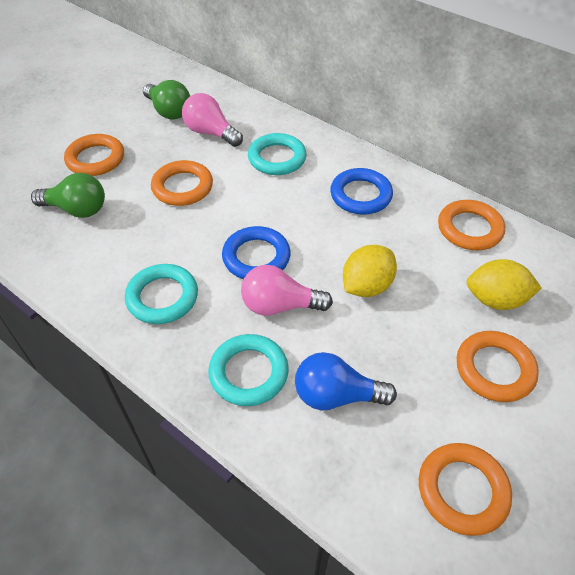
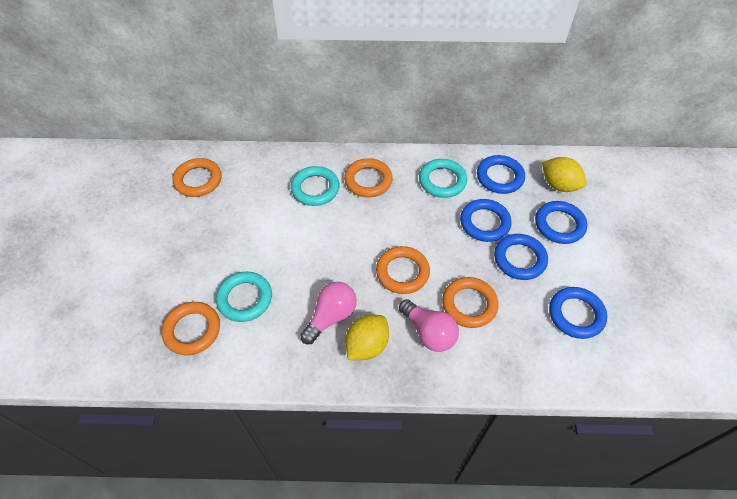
blue light bulb: 1 -> 0
blue ring: 2 -> 5
green light bulb: 2 -> 0

